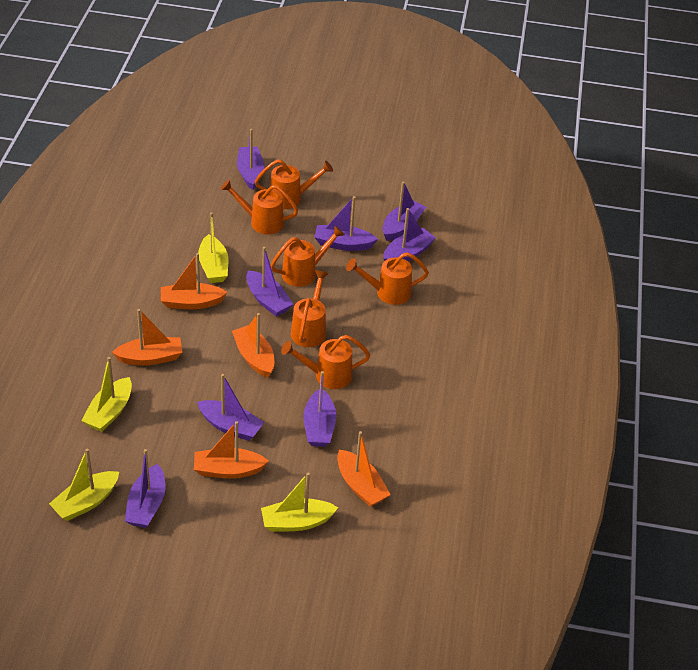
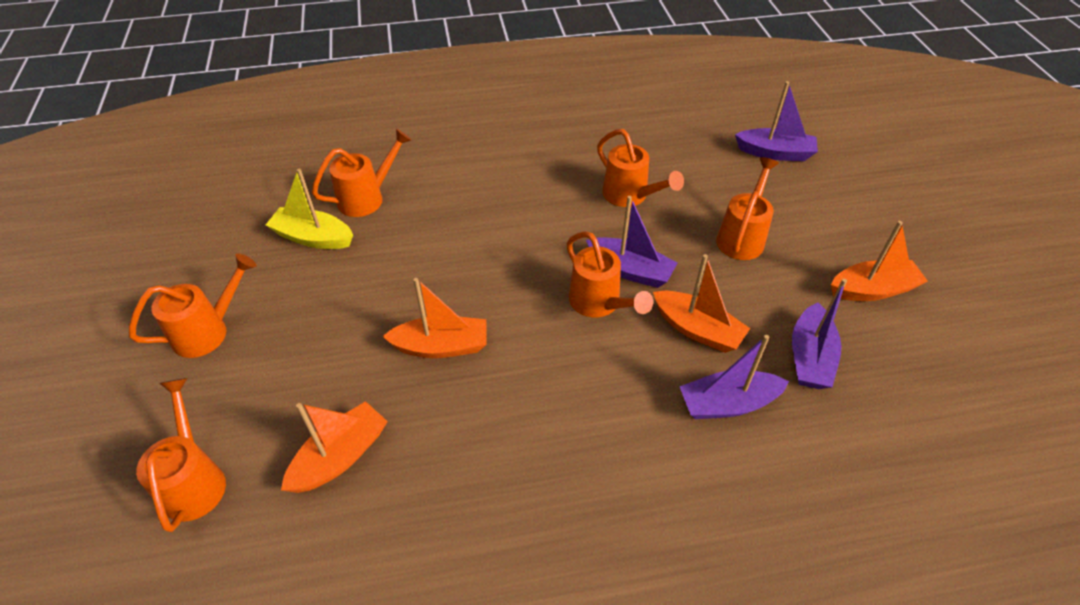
orange boat: 5 -> 4
purple boat: 8 -> 4
yellow boat: 4 -> 1

